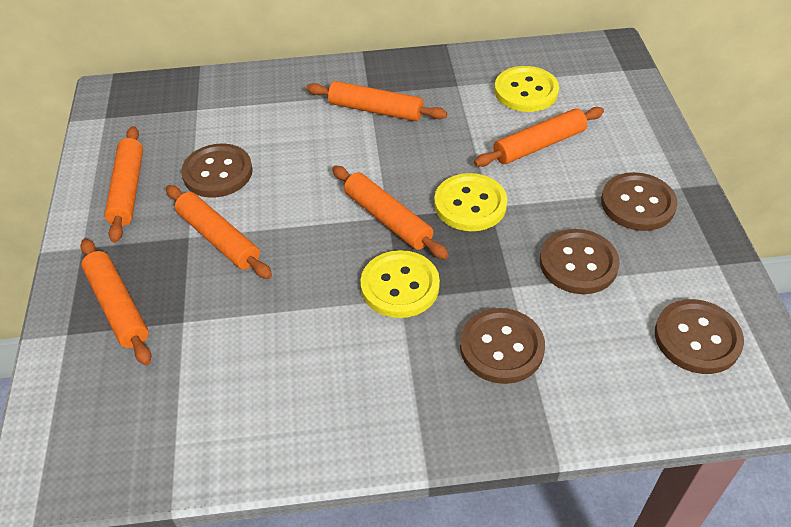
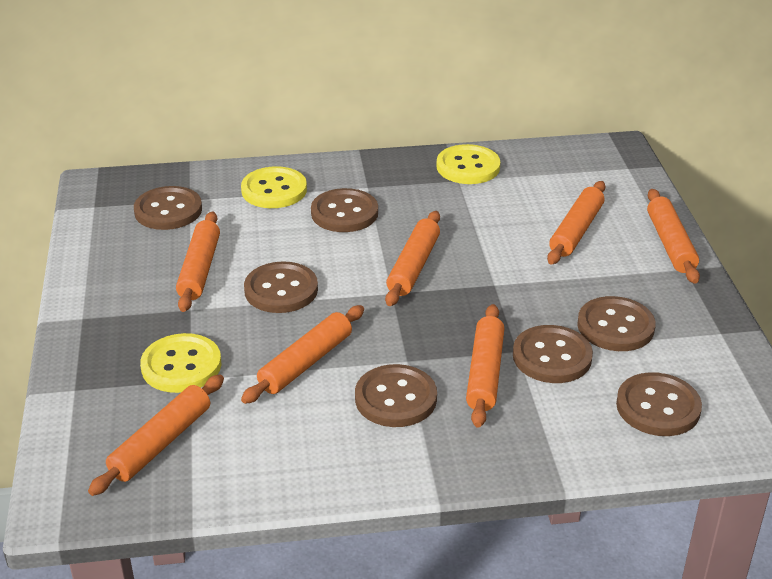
brown button: 5 -> 7
orange rolling pin: 6 -> 7

